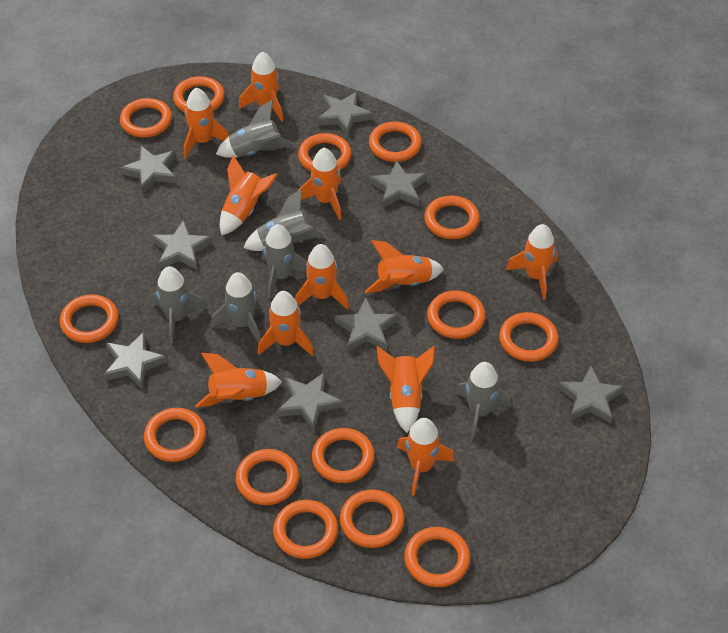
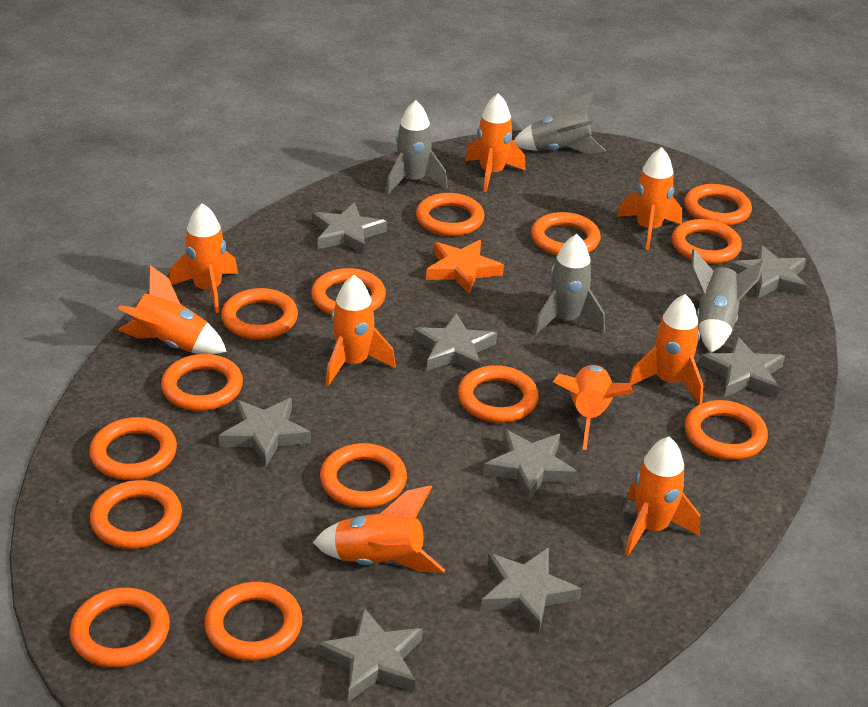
grey rocket: 6 -> 4
orange rocket: 11 -> 9
orange star: 0 -> 1

